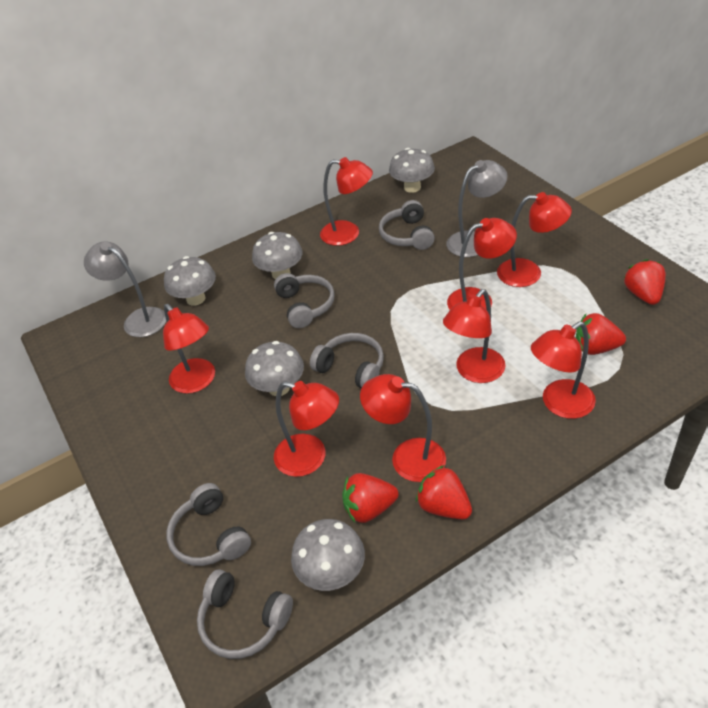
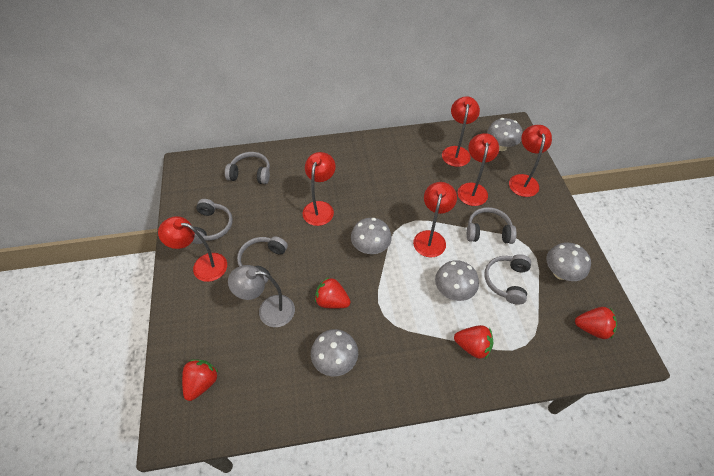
grey lamp: 2 -> 1
red lamp: 8 -> 6

